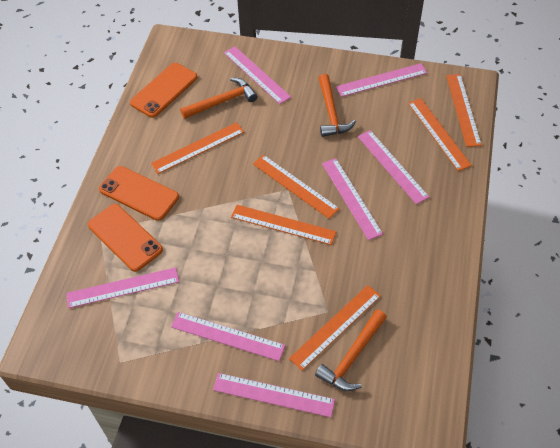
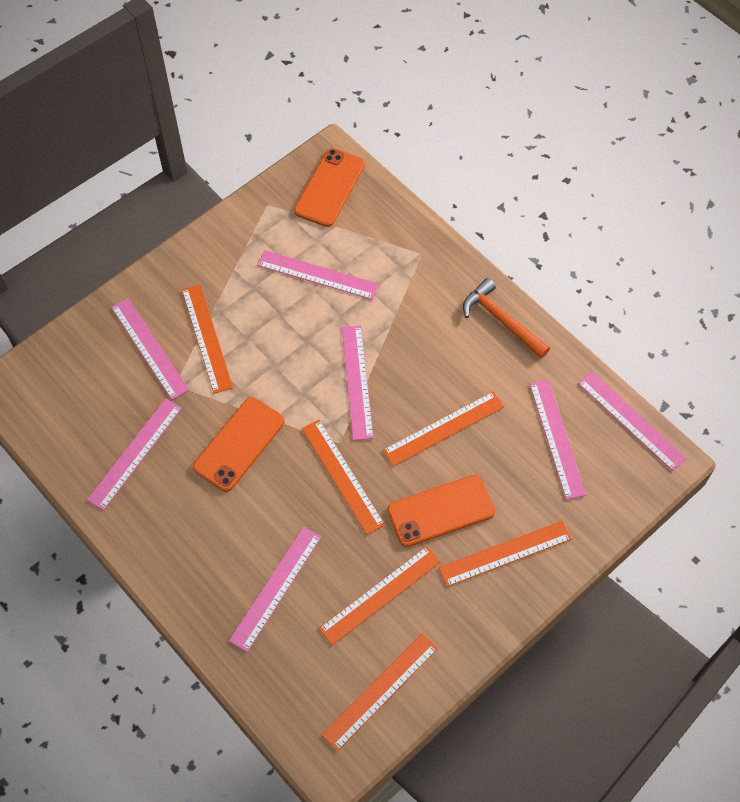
orange hammer: 3 -> 1

